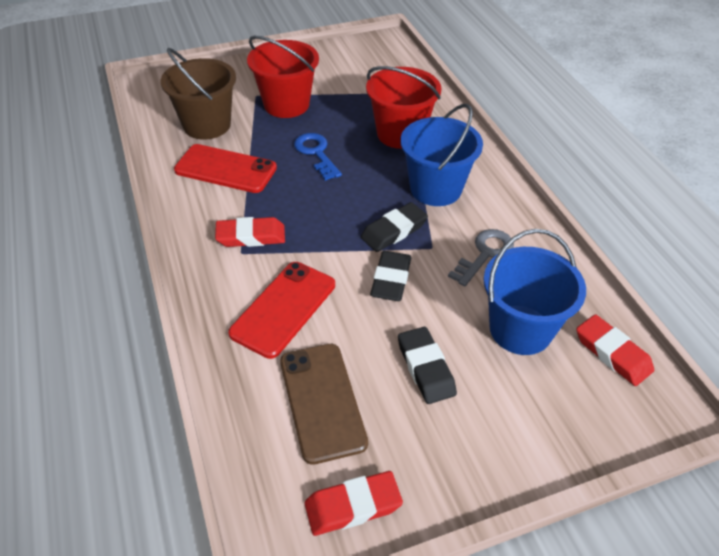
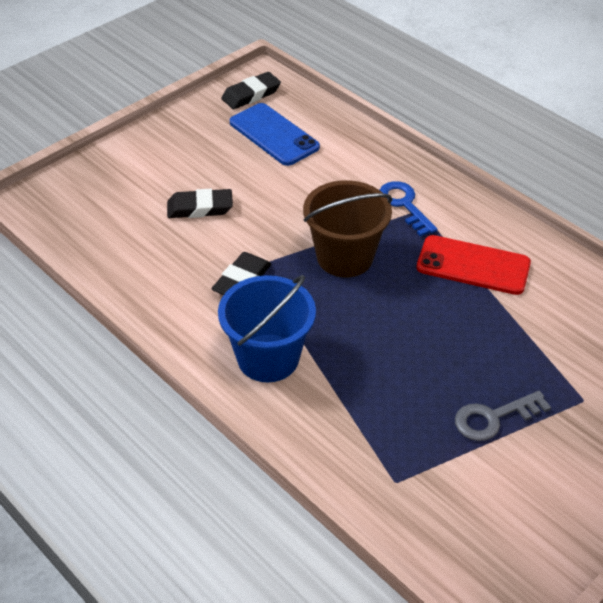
blue bucket: 2 -> 1
blue phone: 0 -> 1
brown phone: 1 -> 0
red bucket: 2 -> 0
red eraser: 3 -> 0
red phone: 2 -> 1

